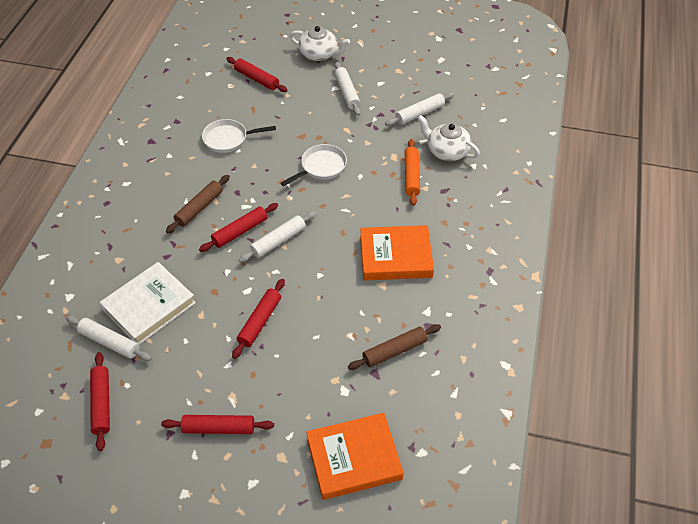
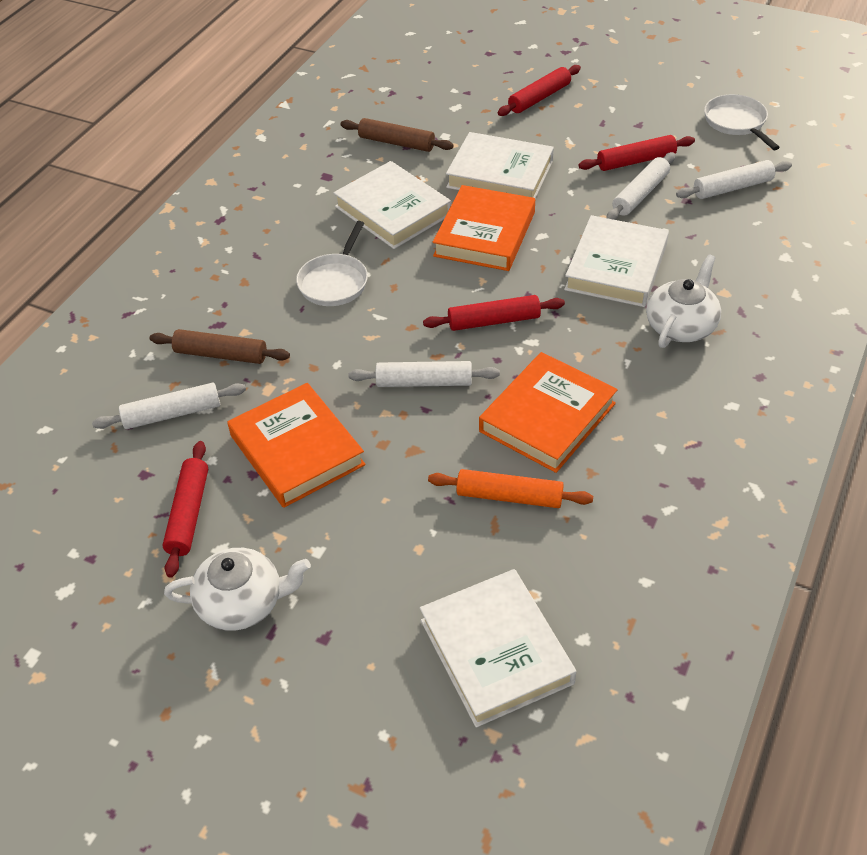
orange book: 2 -> 3
red rolling pin: 5 -> 4
white book: 1 -> 4

